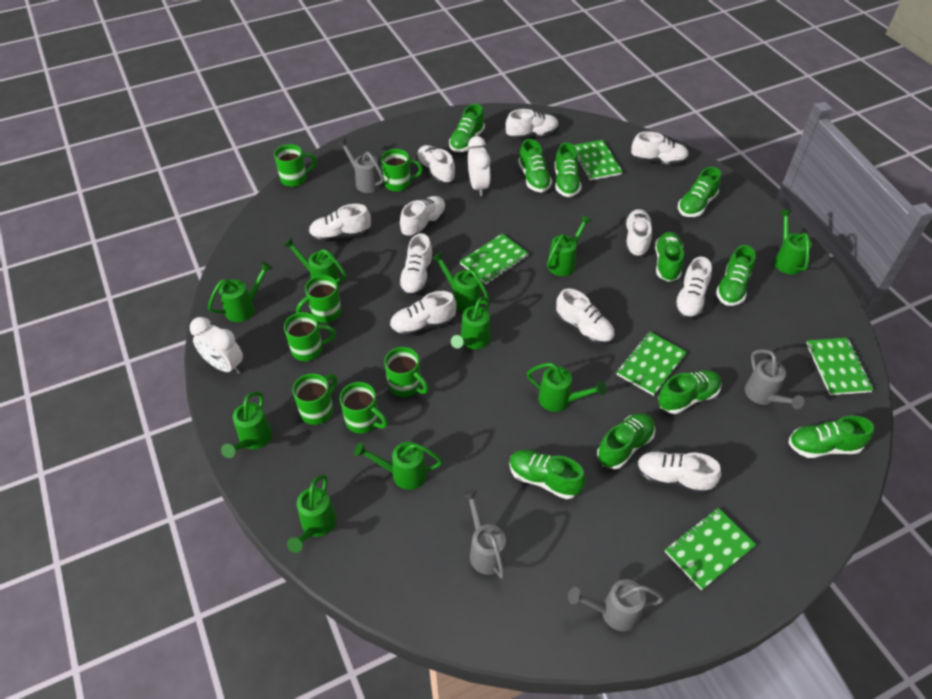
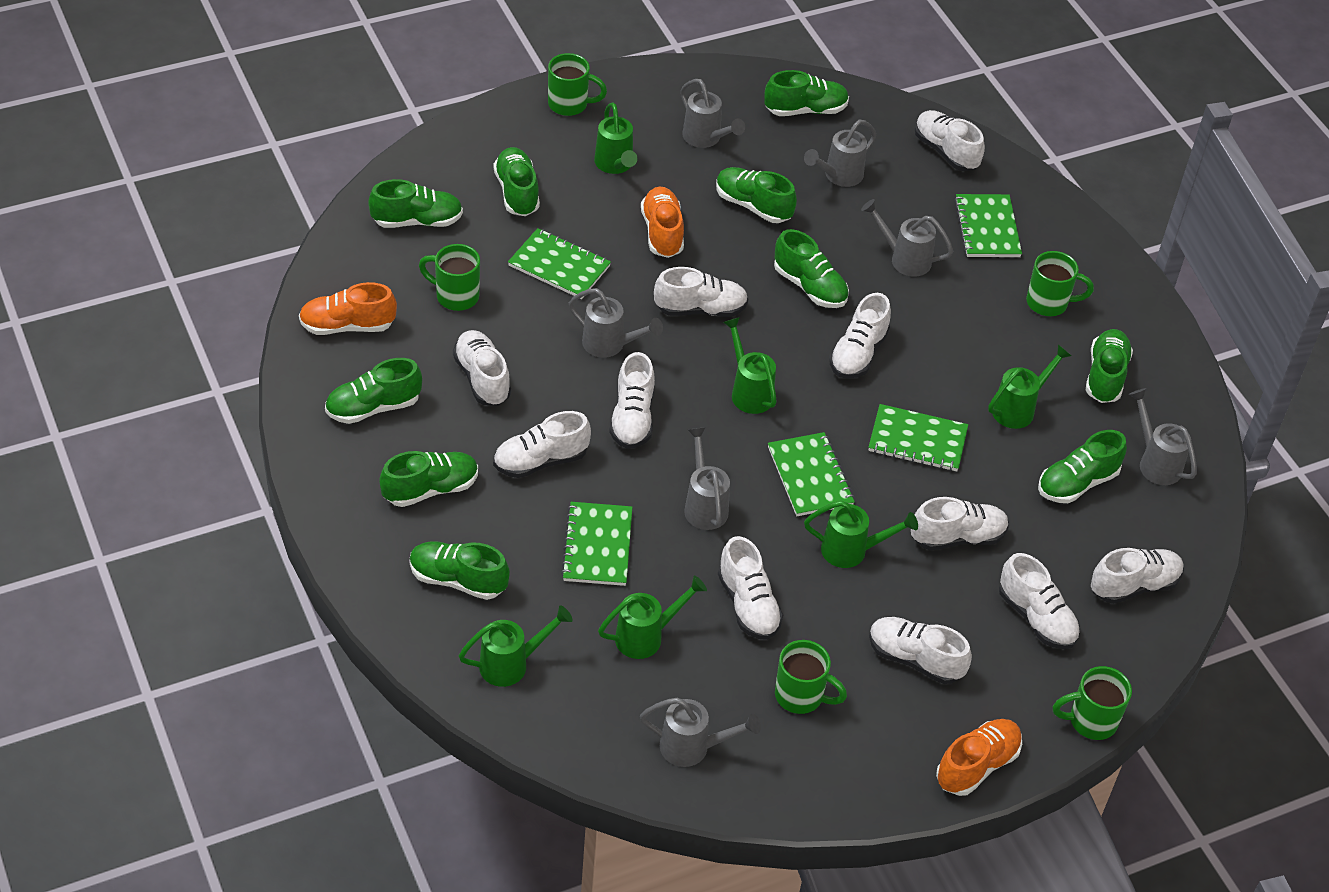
green mug: 7 -> 5
green watering can: 10 -> 6
grey watering can: 4 -> 7
orange shoe: 0 -> 3
white clock: 2 -> 0

